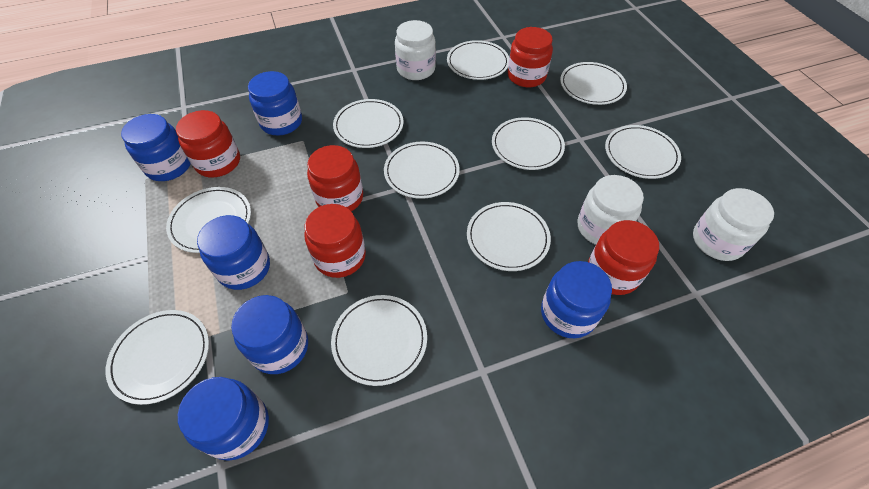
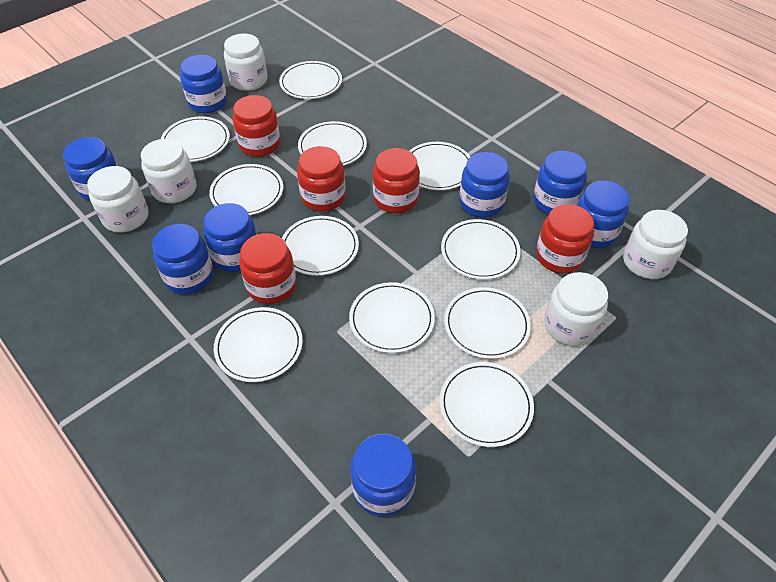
blue jar: 6 -> 8
white jar: 3 -> 5
white plate: 10 -> 11

